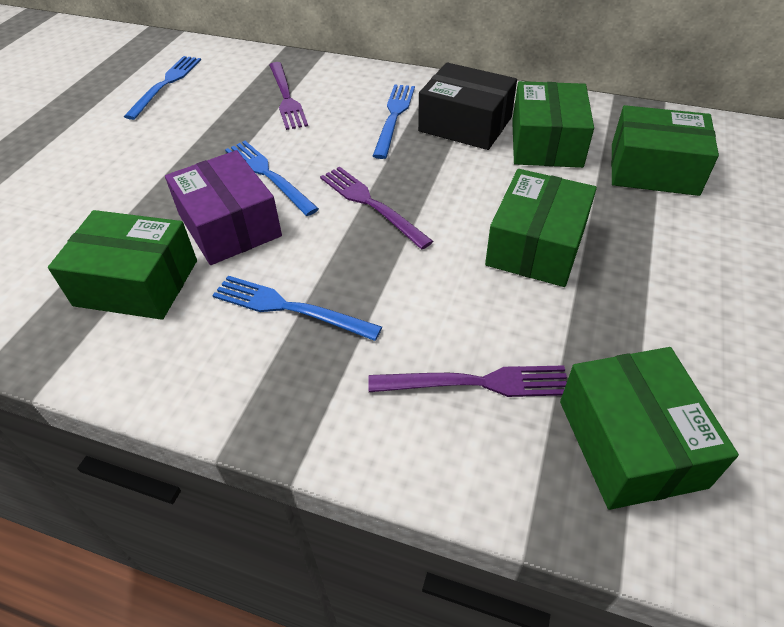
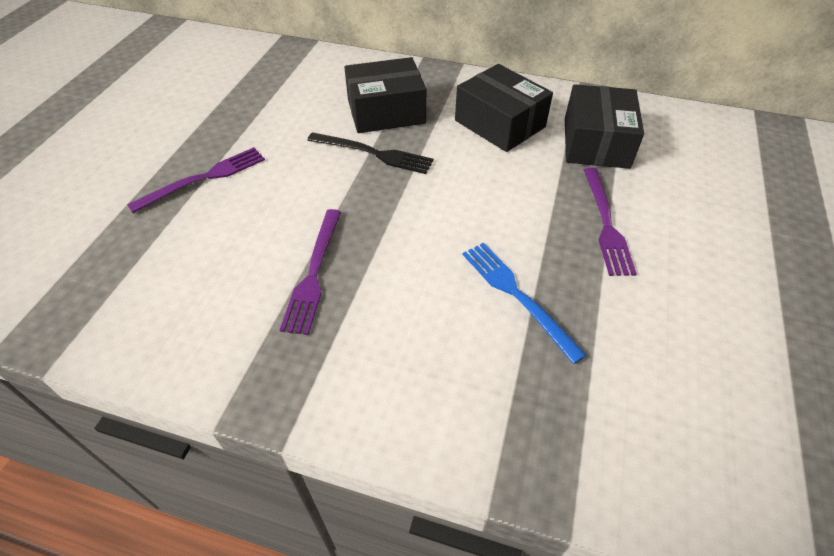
black box: 1 -> 3
black fork: 0 -> 1
blue fork: 4 -> 1
green box: 5 -> 0
purple box: 1 -> 0

